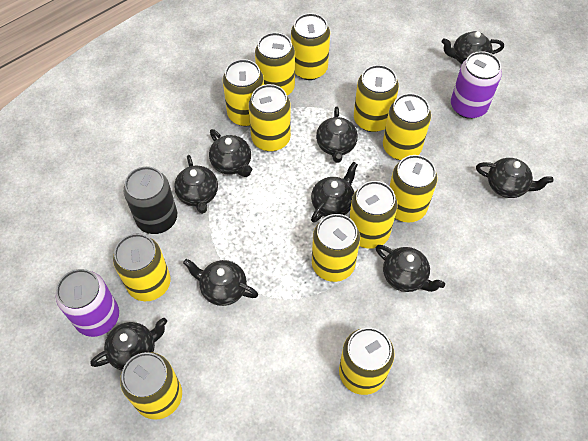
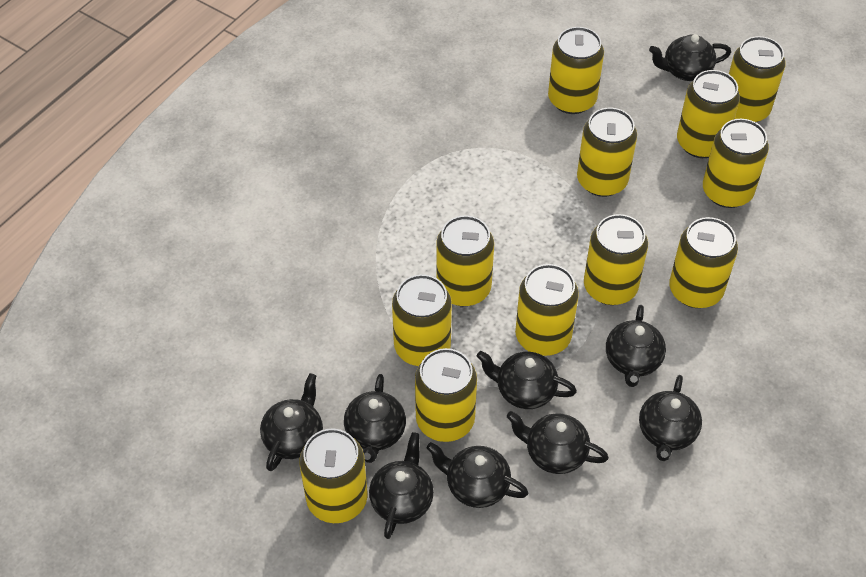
black can: 1 -> 0
purple can: 2 -> 0

